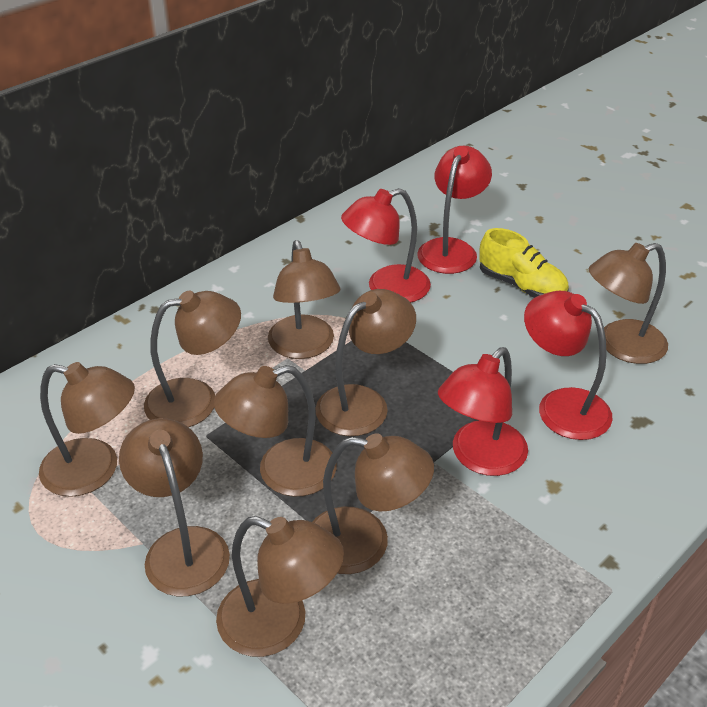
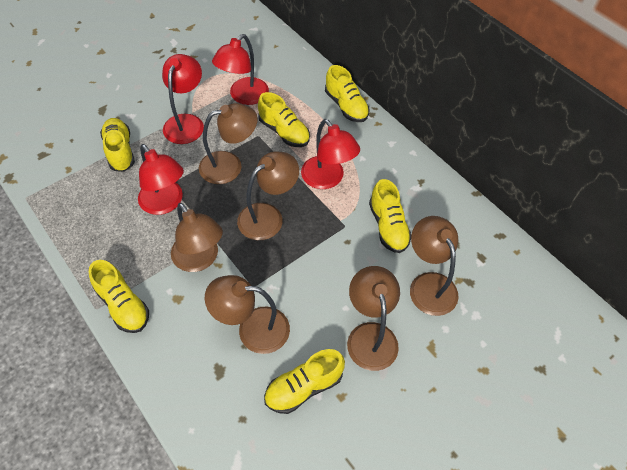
brown lamp: 9 -> 6
yellow shoe: 1 -> 6

